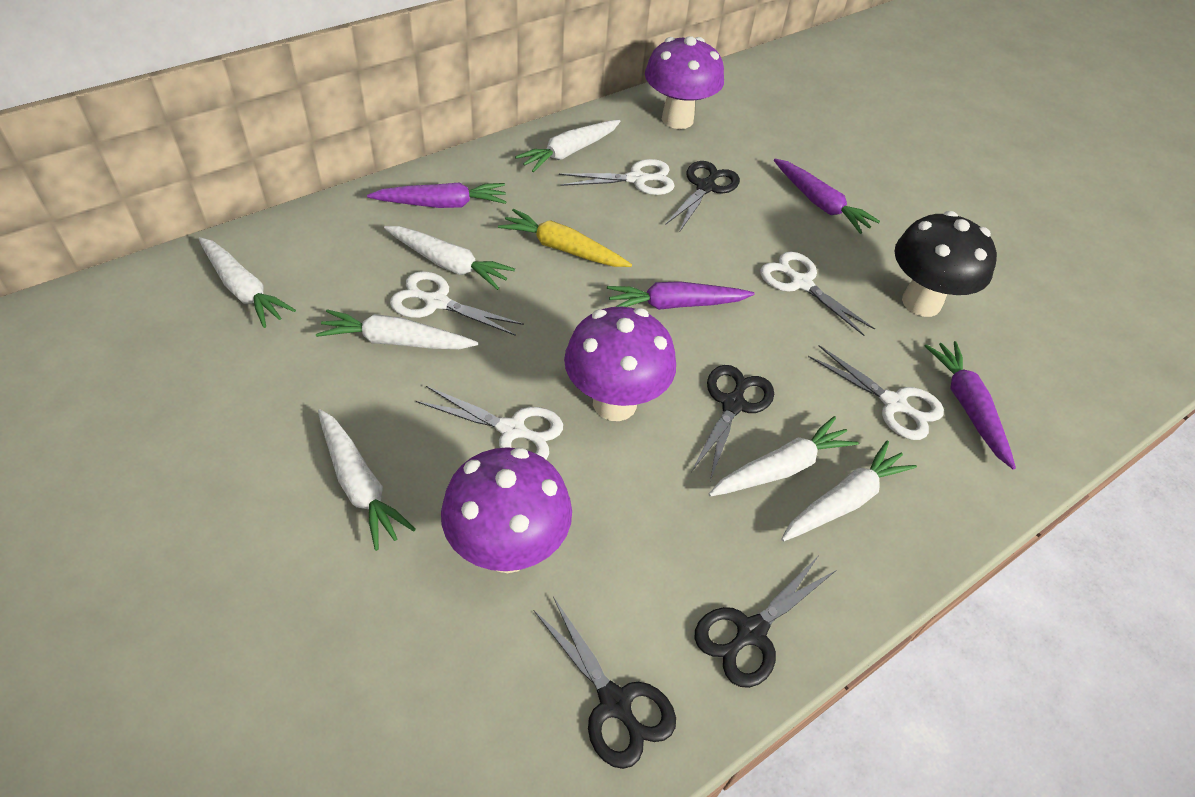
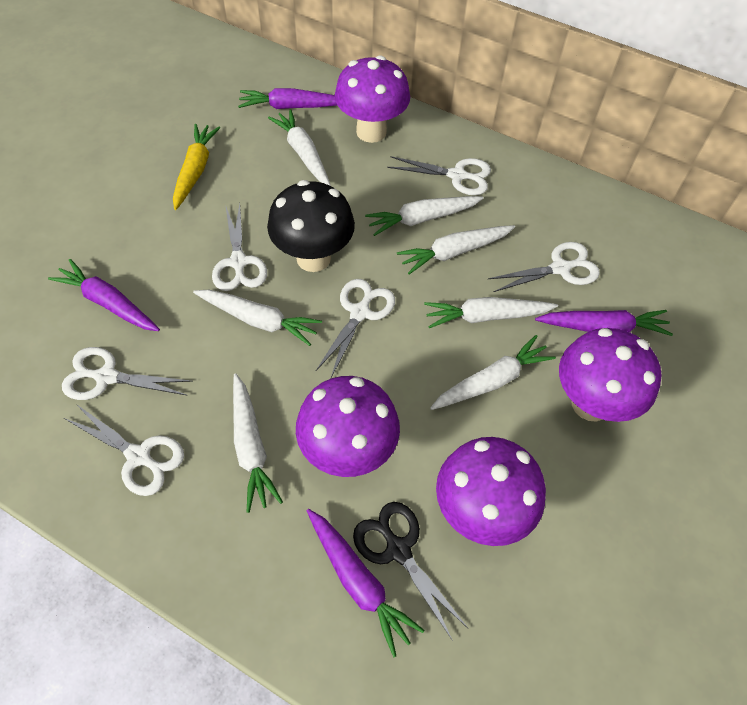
black scissors: 4 -> 1
purple mushroom: 3 -> 4
white scissors: 5 -> 6

